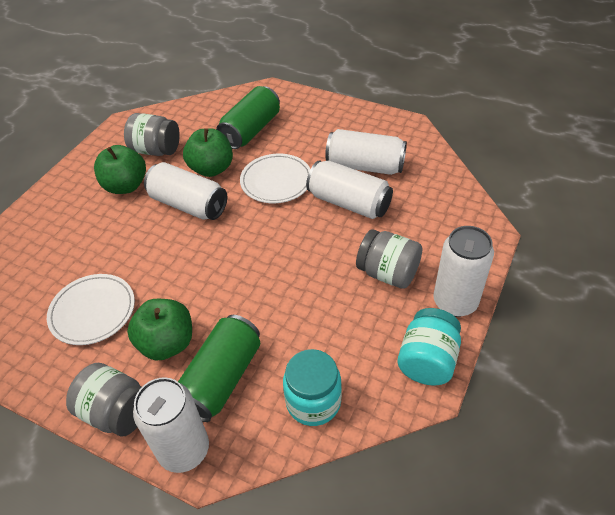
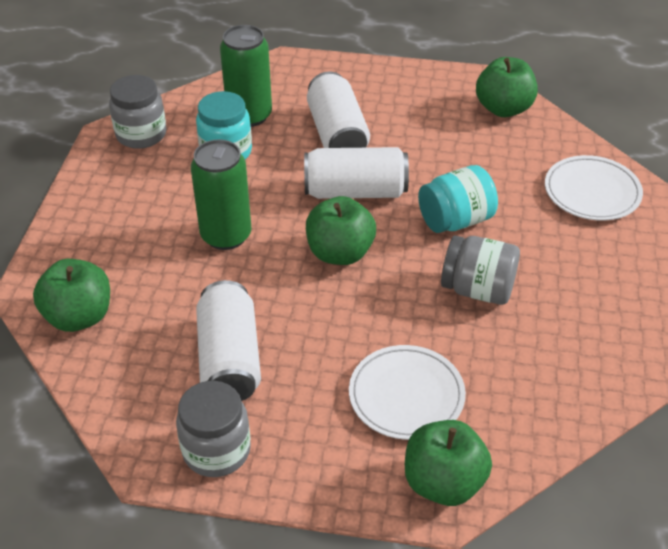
green apple: 3 -> 4
white can: 5 -> 3

